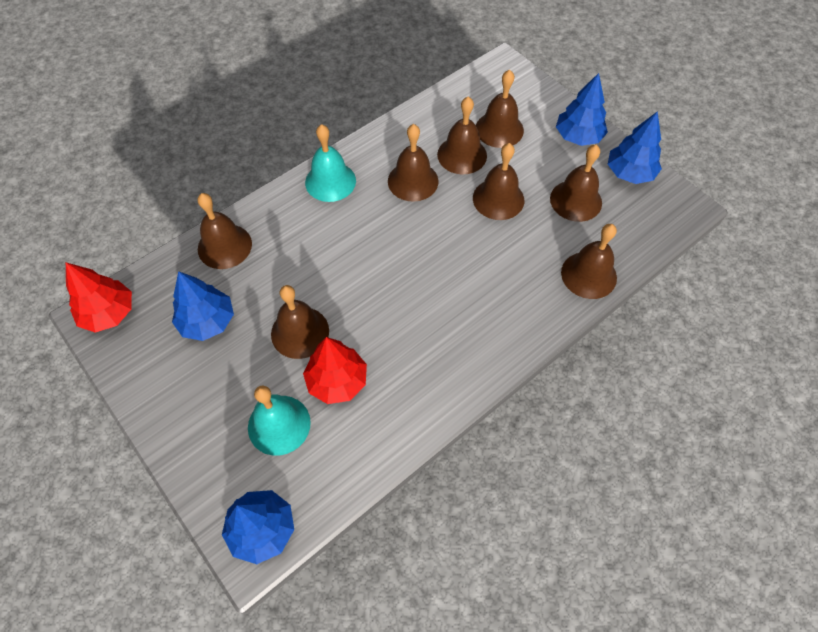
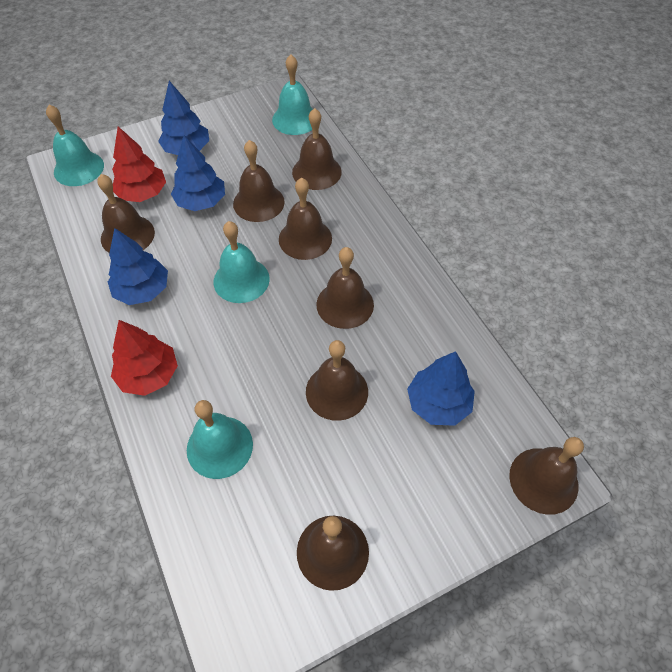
turquoise bell: 2 -> 4

